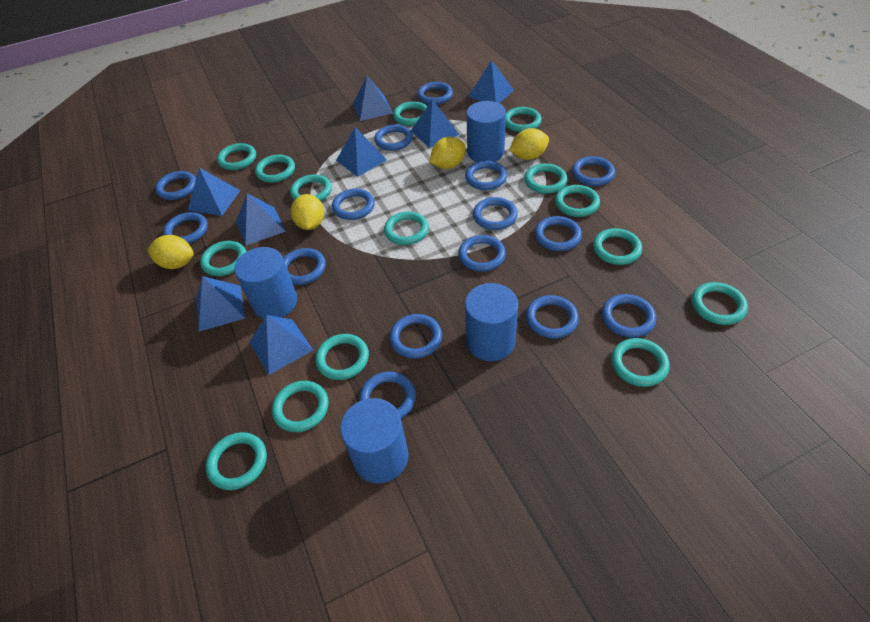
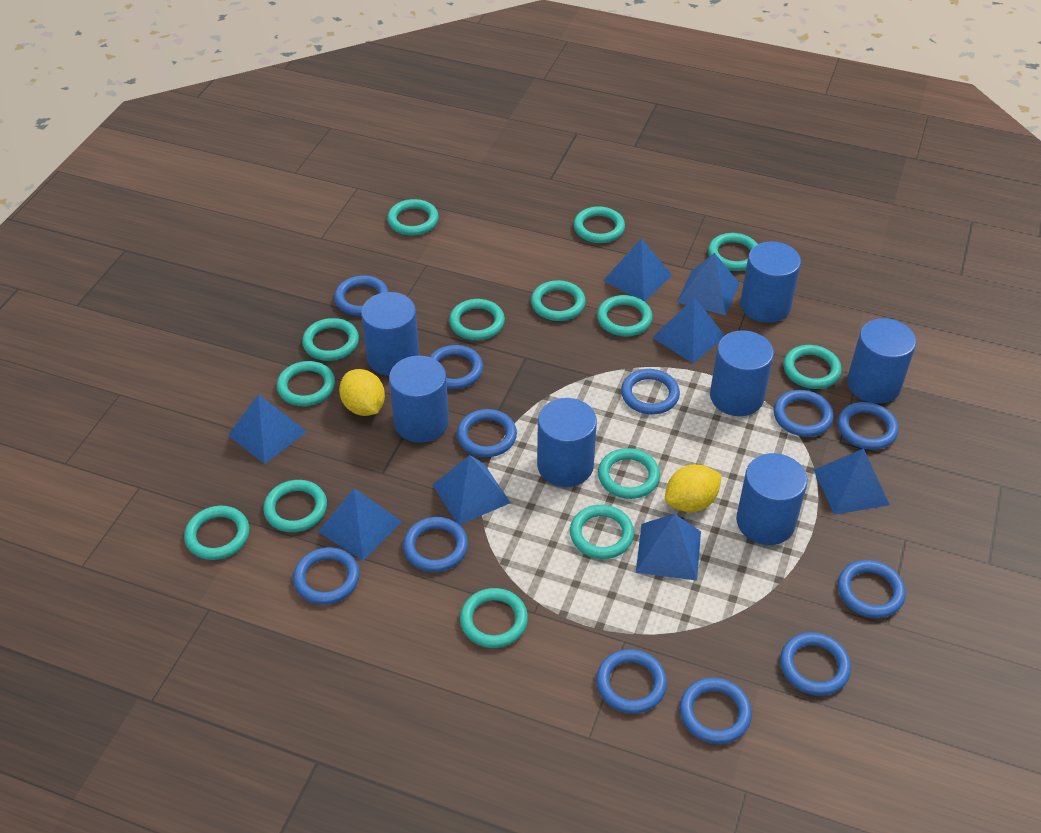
blue cylinder: 4 -> 7
blue ring: 15 -> 12
turquoise ring: 15 -> 14
yellow lemon: 4 -> 2

